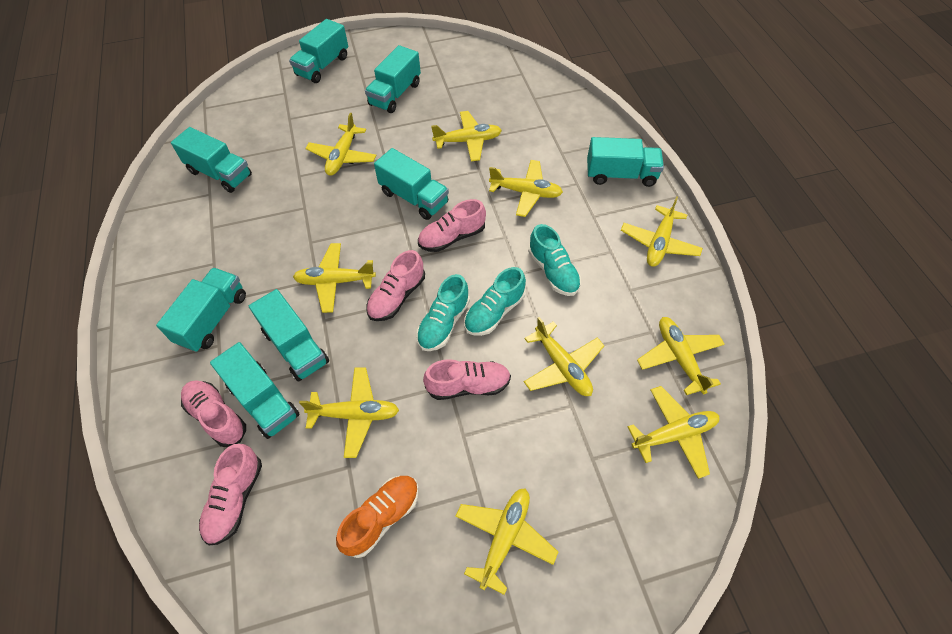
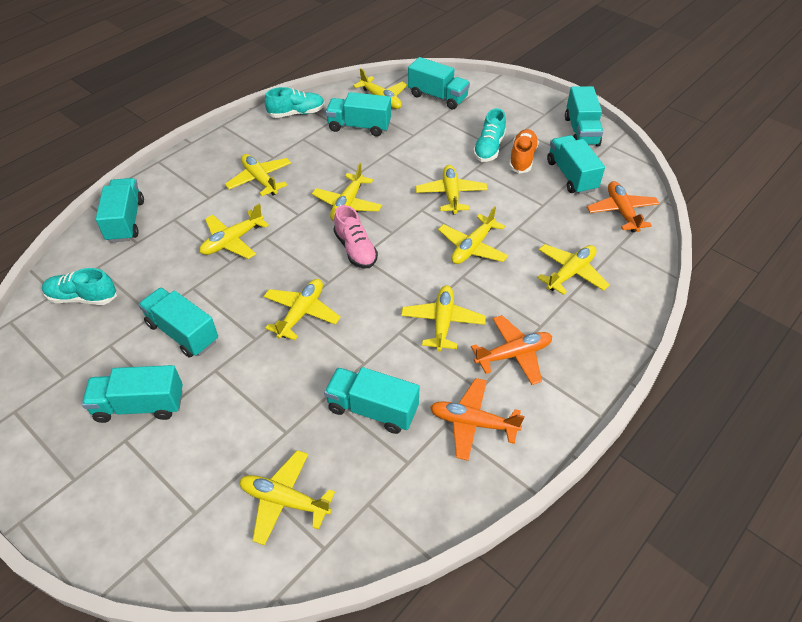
orange plane: 0 -> 3
pink shoe: 5 -> 1

